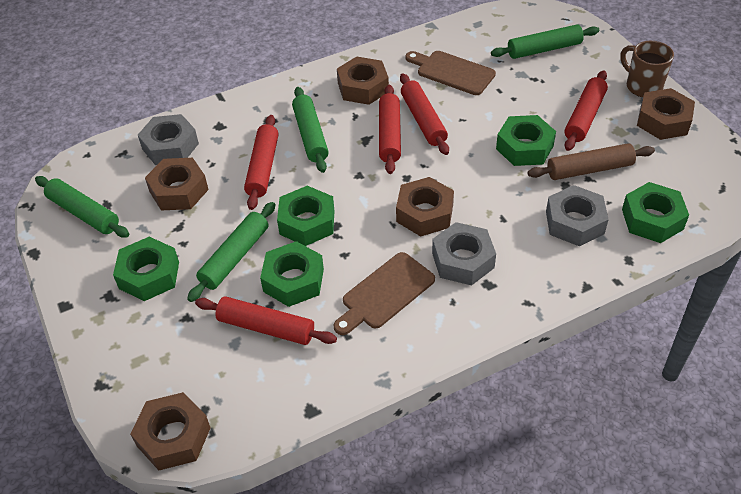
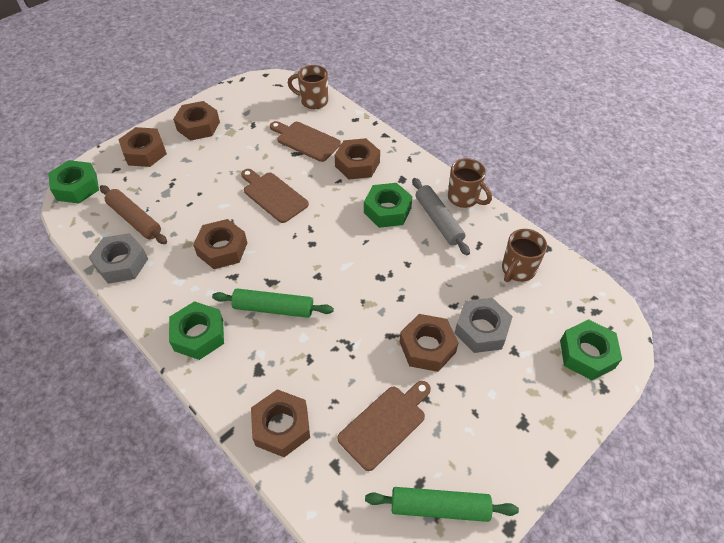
brown cutting board: 2 -> 3
brown mug: 1 -> 3
brown nut: 5 -> 6
green nut: 5 -> 4
green rolling pin: 4 -> 2
grey nut: 3 -> 2
grey rolling pin: 0 -> 1
red rolling pin: 5 -> 0

